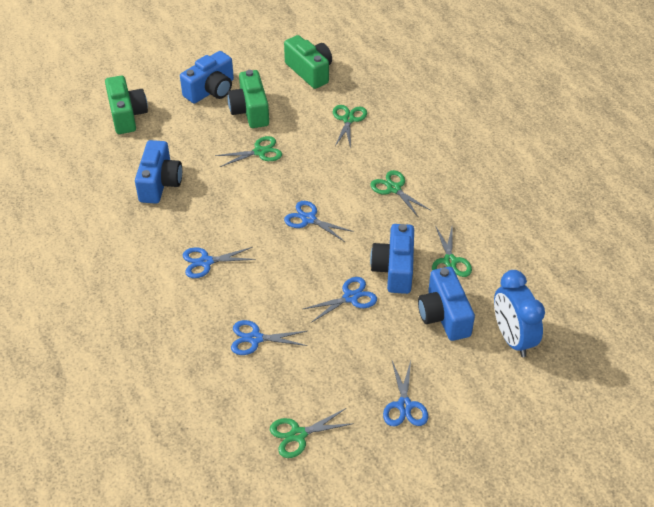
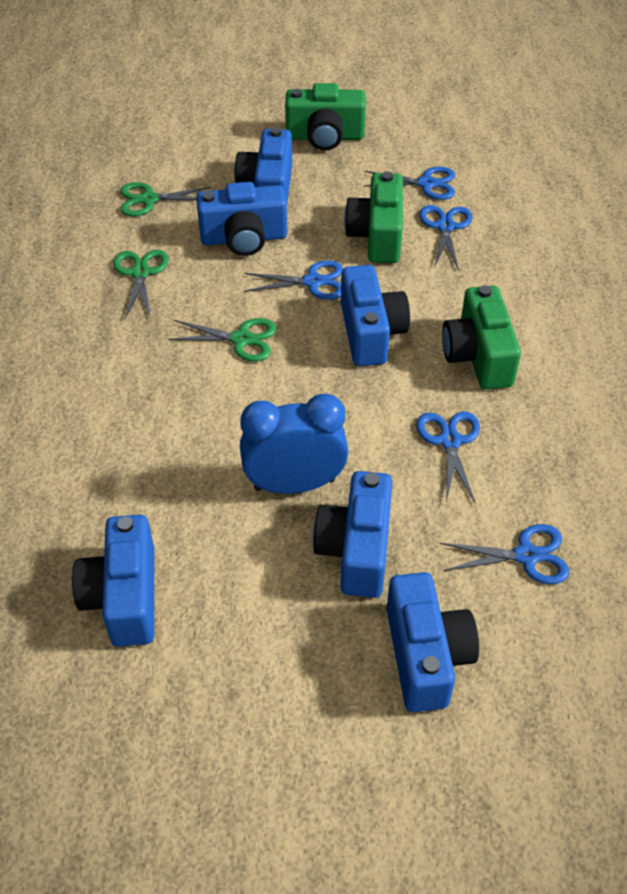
blue camera: 4 -> 6
green scissors: 5 -> 3

